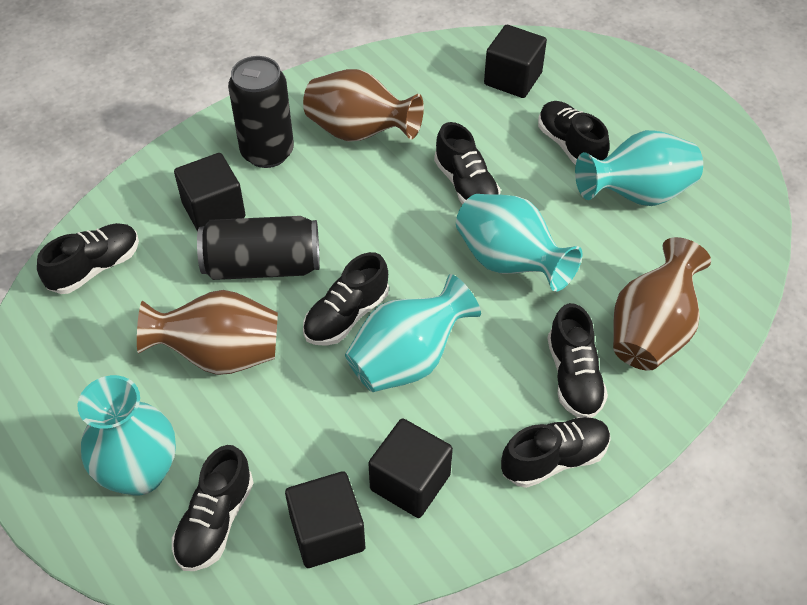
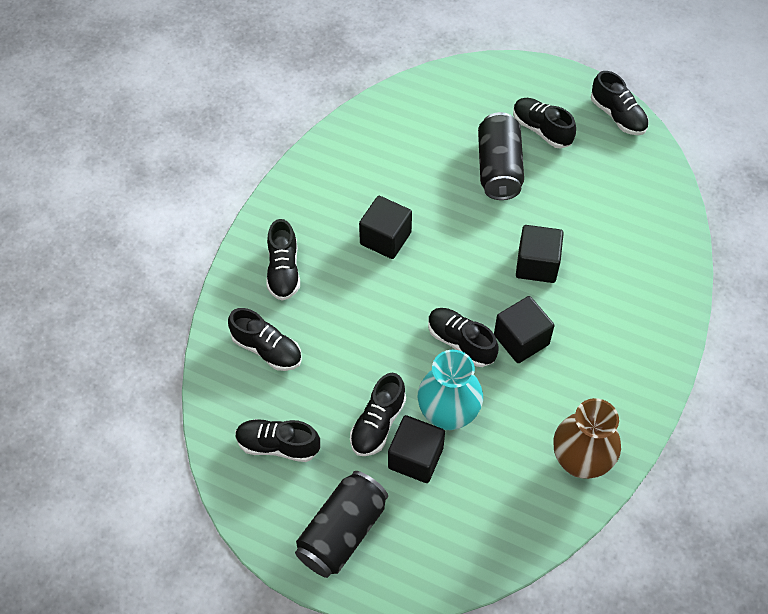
brown vase: 3 -> 1
turquoise vase: 4 -> 1

